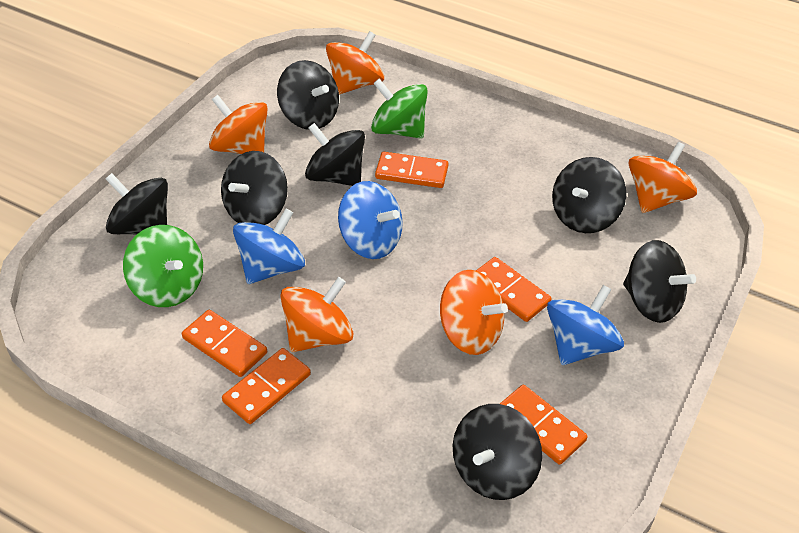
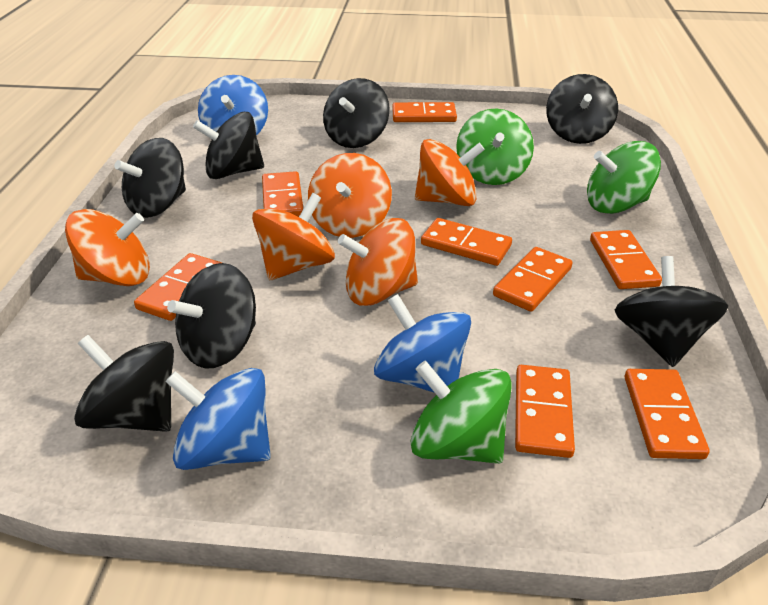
green spinning top: 2 -> 3
orange domino: 5 -> 8

